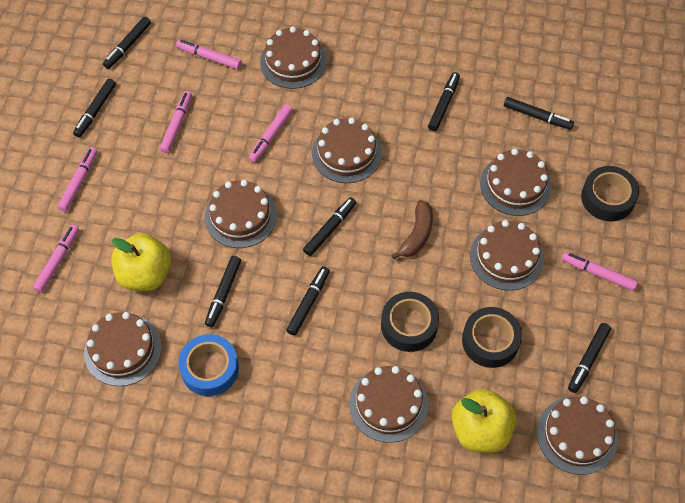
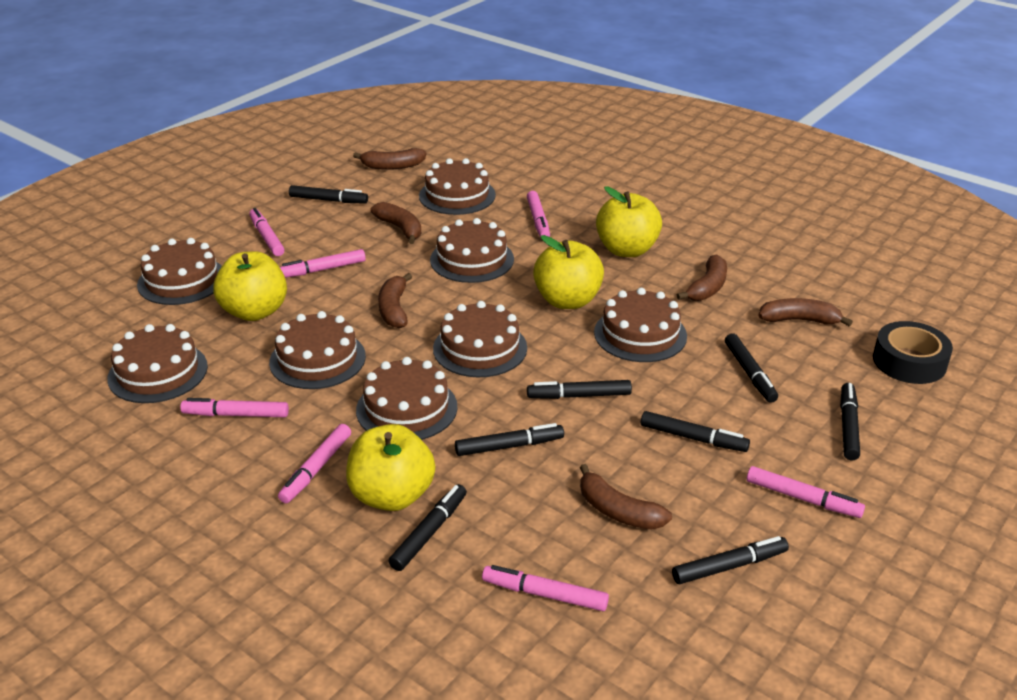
black tape: 3 -> 1
blue tape: 1 -> 0
brown banana: 1 -> 6
pink marker: 6 -> 7
yellow apple: 2 -> 4

